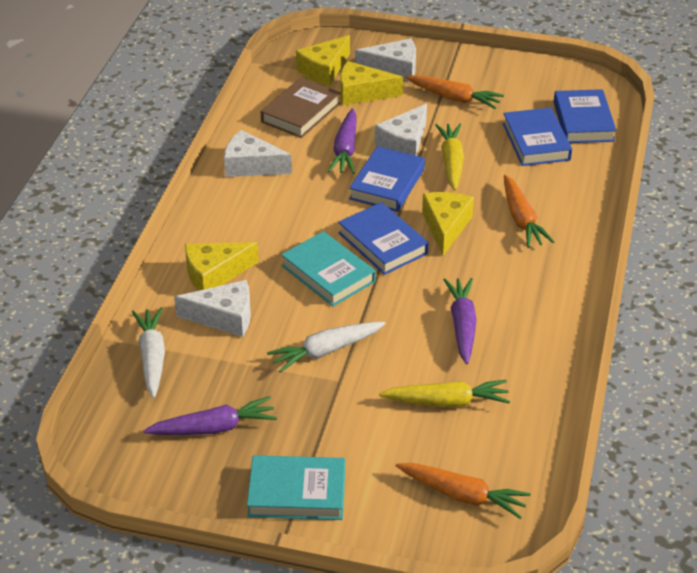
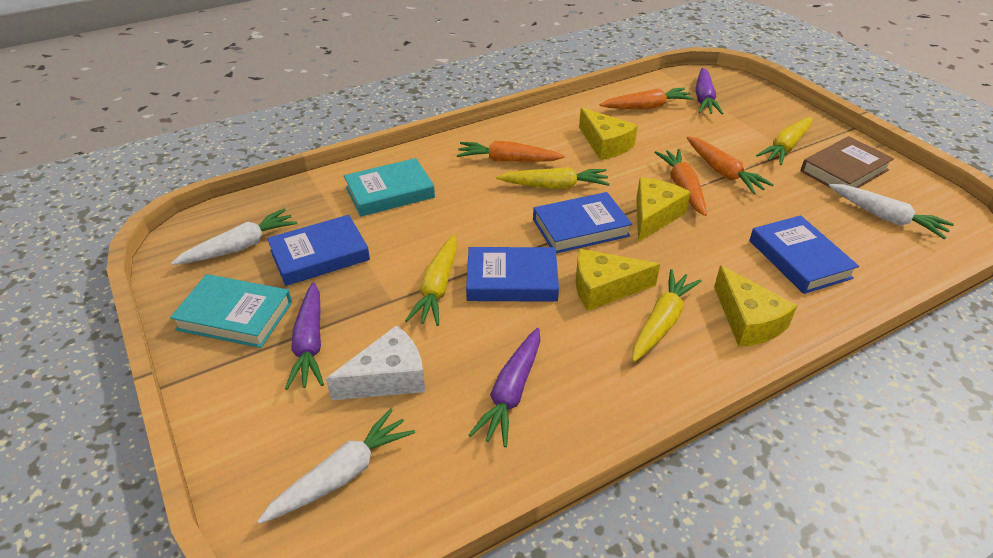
orange carrot: 3 -> 4
white carrot: 2 -> 3
white cheese: 4 -> 1
yellow carrot: 2 -> 4

